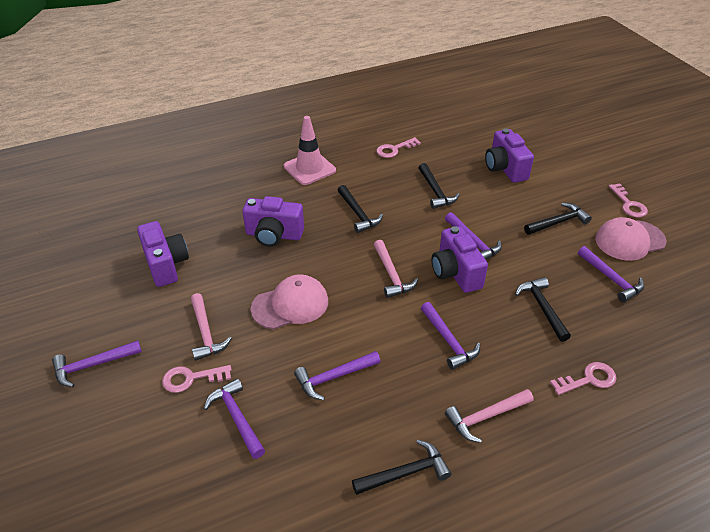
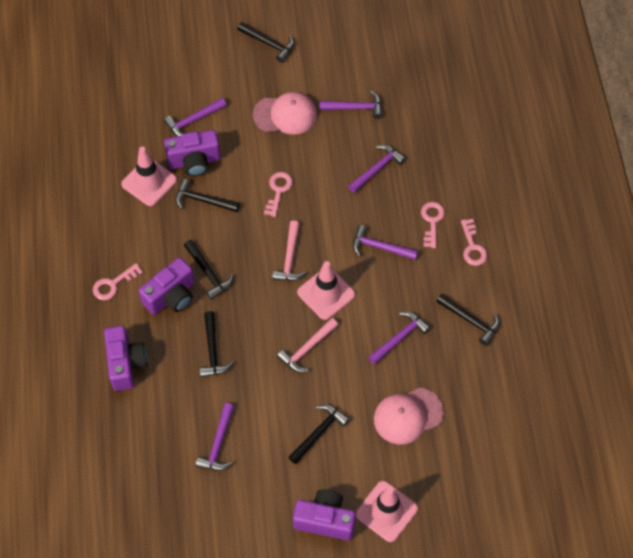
black hammer: 5 -> 6
pink hammer: 3 -> 2
pink traffic cone: 1 -> 3

